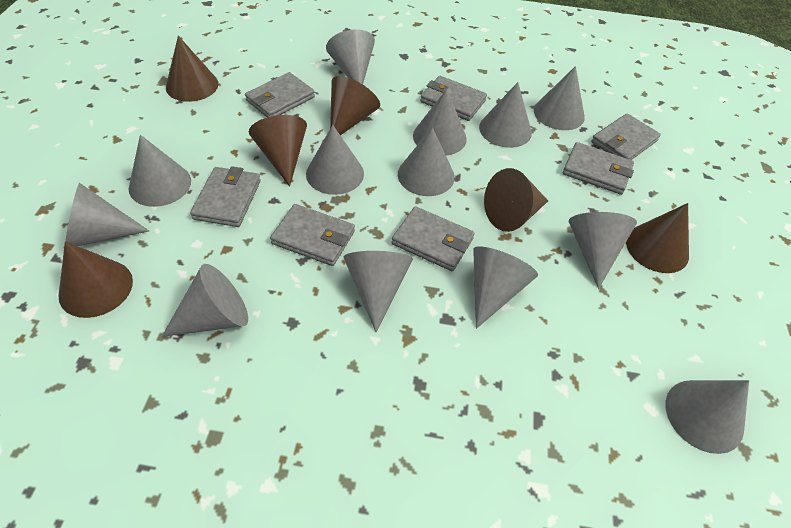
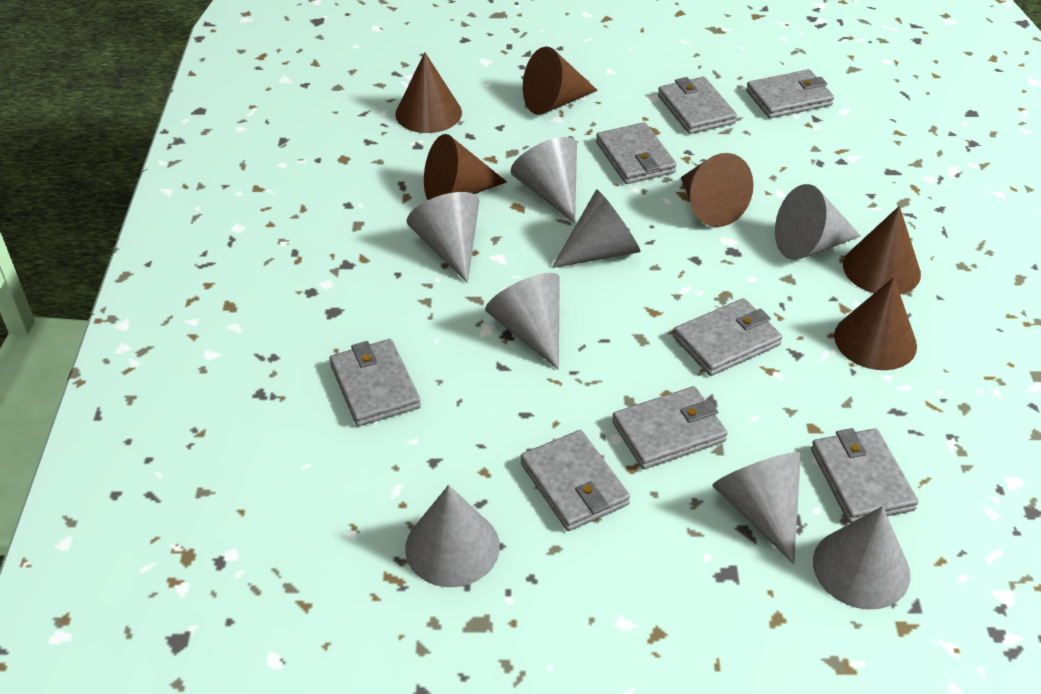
grey cone: 13 -> 8
grey wallet: 7 -> 8

